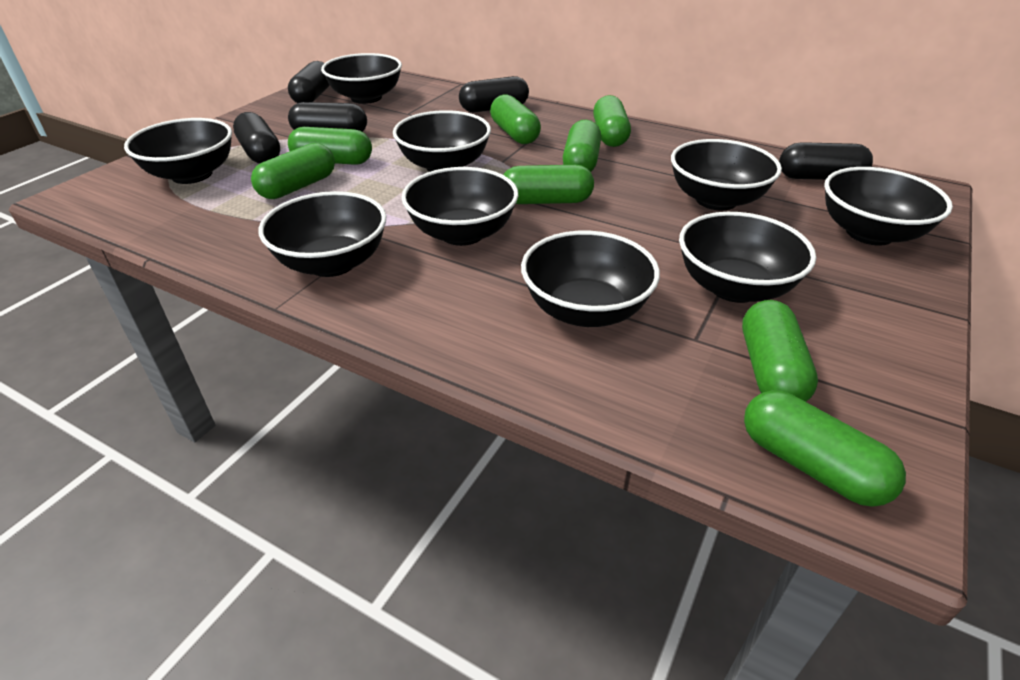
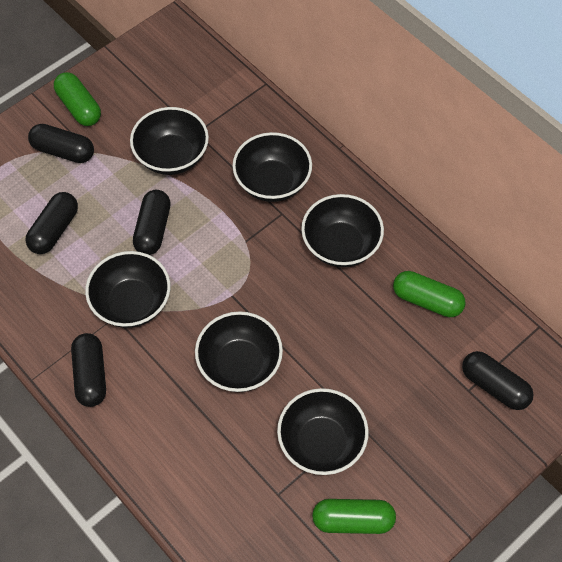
black bowl: 9 -> 6
green capsule: 8 -> 3

